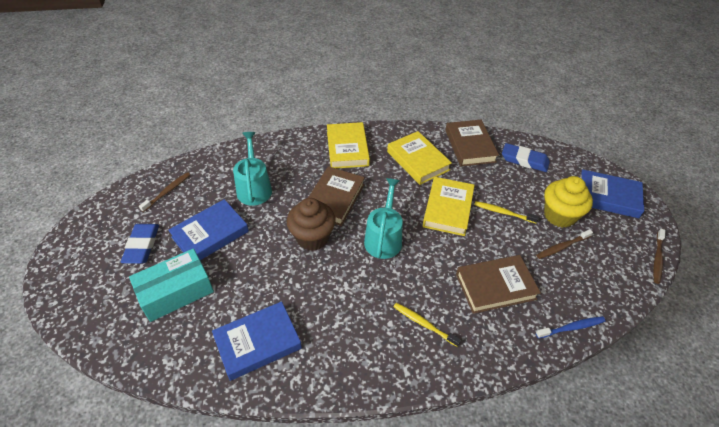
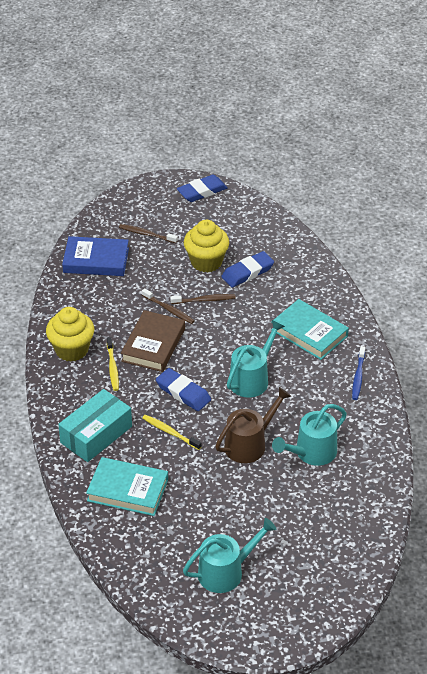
blue book: 3 -> 1
blue eraser: 2 -> 3
brown book: 3 -> 1
brown cupcake: 1 -> 0
brown watering can: 0 -> 1
turquoise book: 0 -> 2
turquoise watering can: 2 -> 3
yellow book: 3 -> 0
yellow cupcake: 1 -> 2

